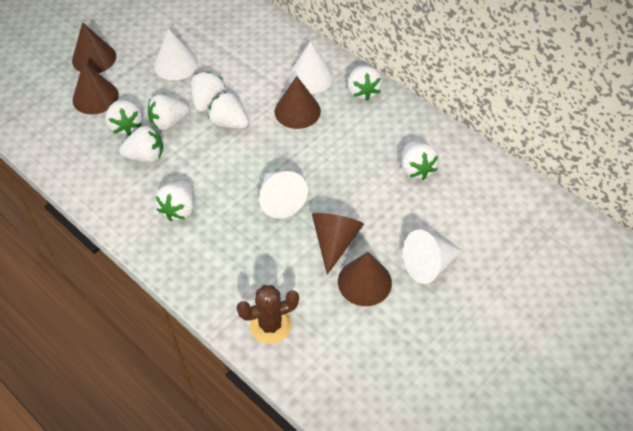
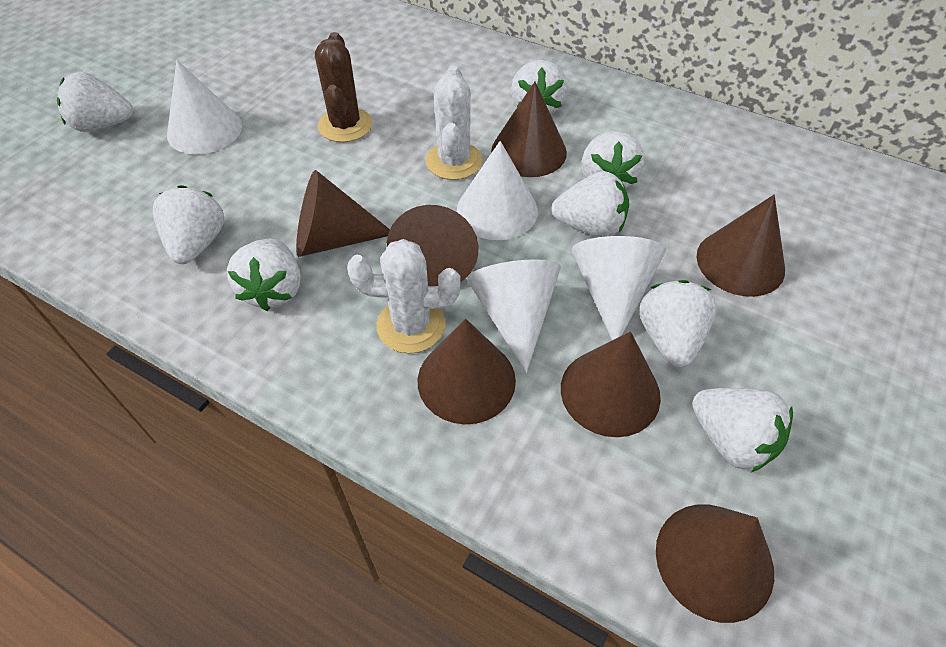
brown cone: 5 -> 7
white cactus: 0 -> 2

